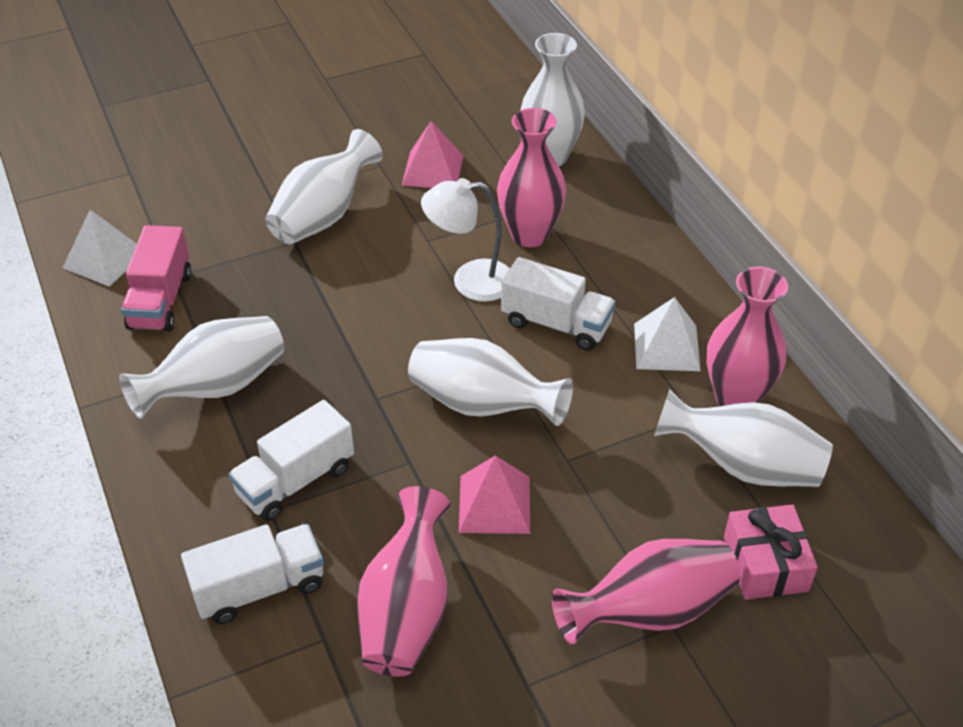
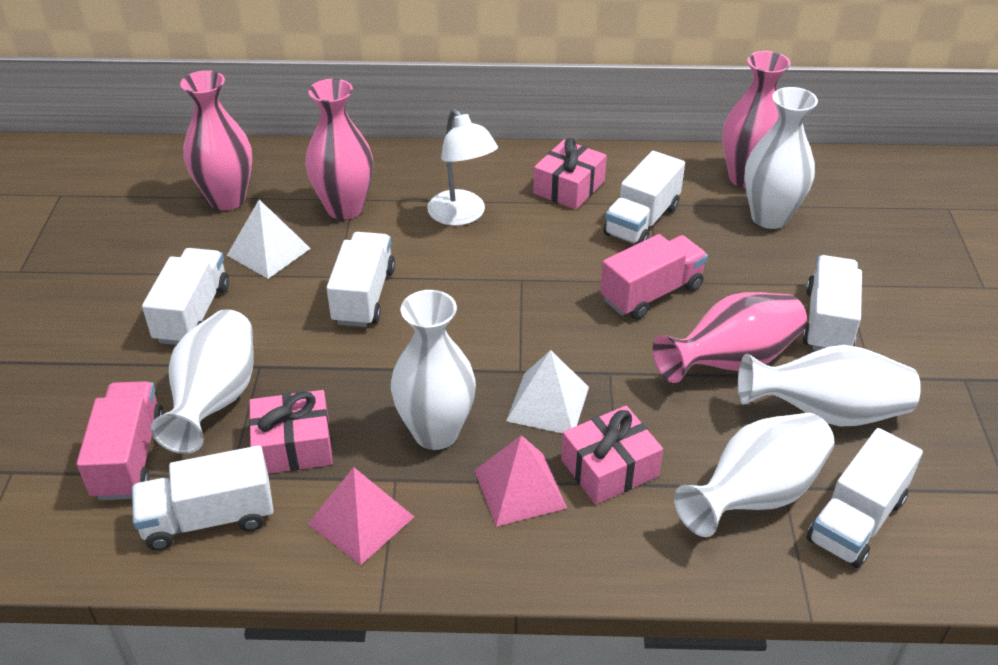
pink gift: 1 -> 3
pink truck: 1 -> 2
white truck: 3 -> 6

